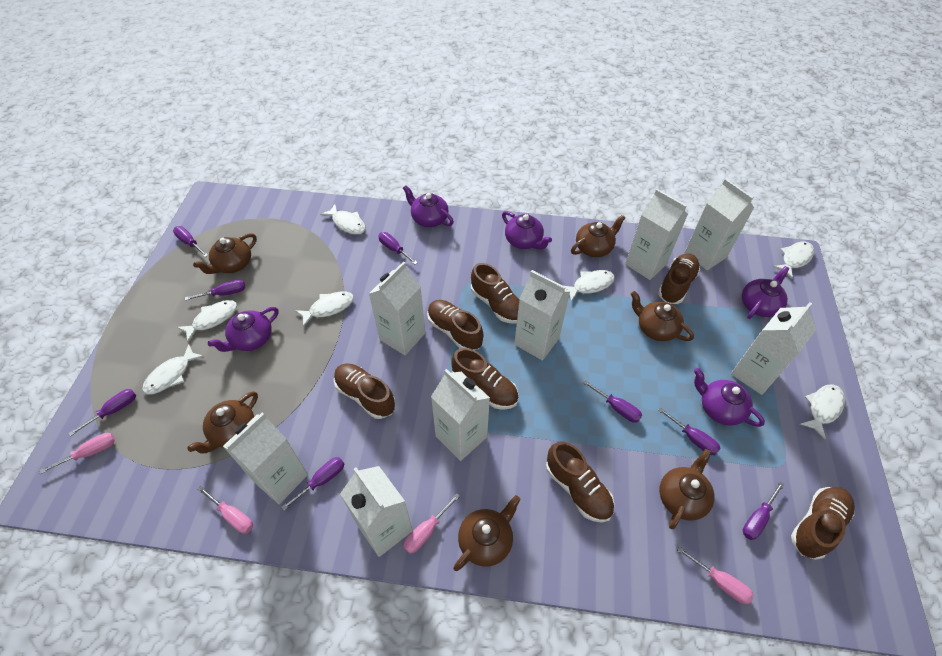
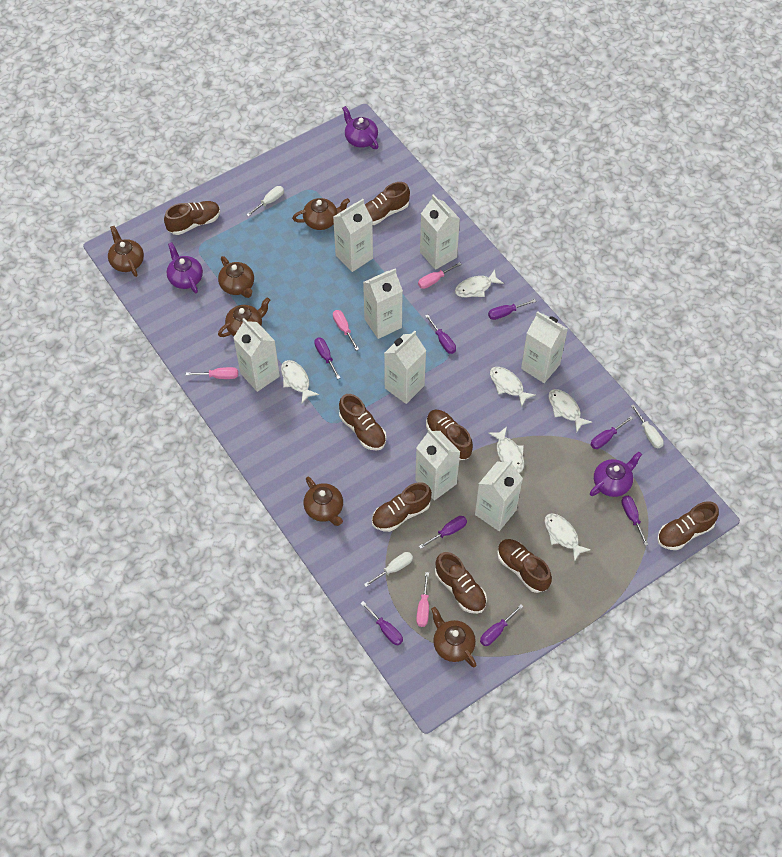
brown shoe: 7 -> 8
purple teapot: 5 -> 3
white fish: 7 -> 6
white screwdriver: 0 -> 3

